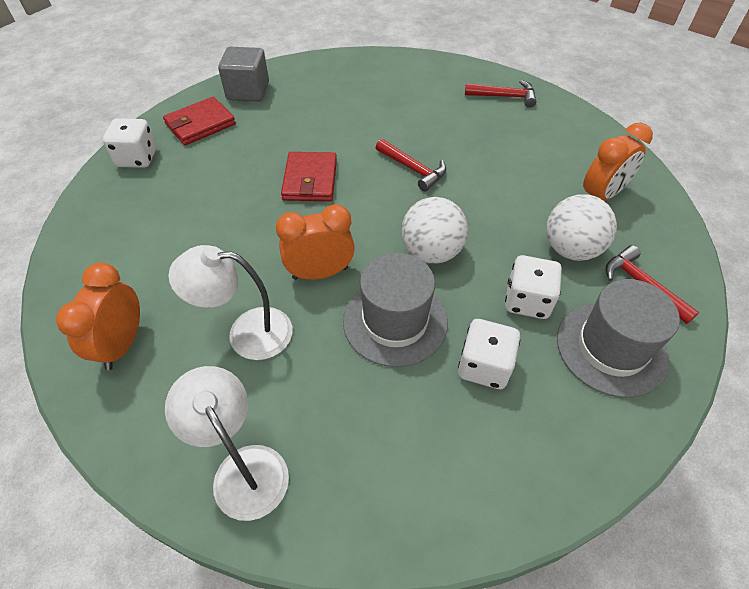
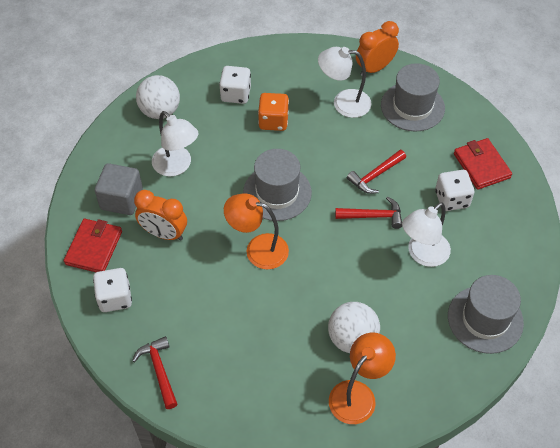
grey hat: 2 -> 3
orange clock: 3 -> 2
orange dice: 0 -> 1
orange lamp: 0 -> 2
white lamp: 2 -> 3

